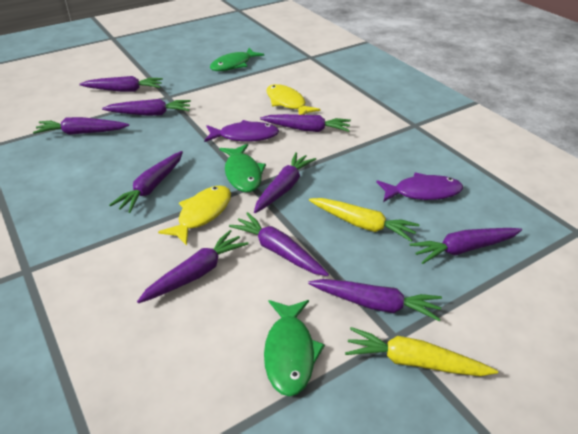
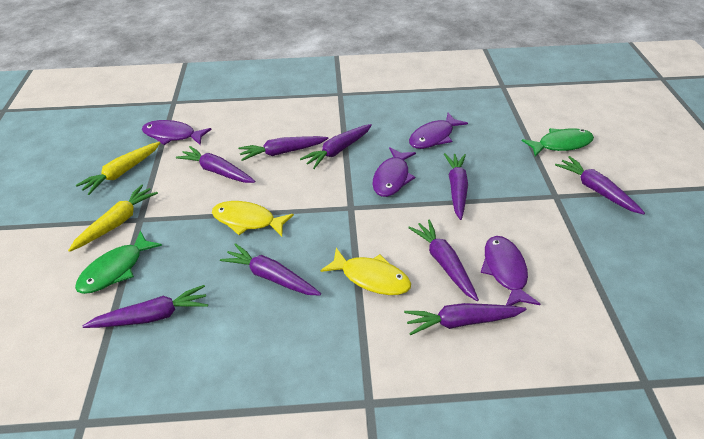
green fish: 3 -> 2
purple carrot: 10 -> 9
purple fish: 2 -> 4

